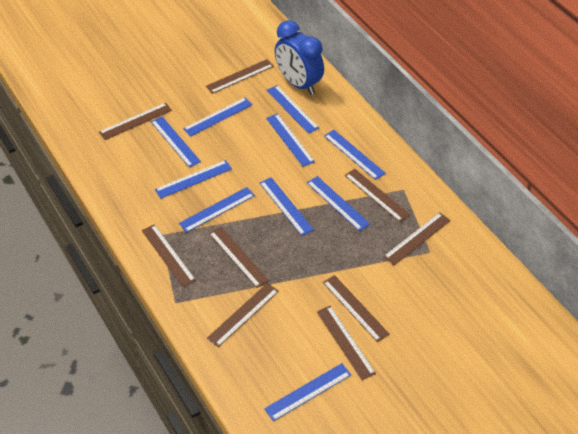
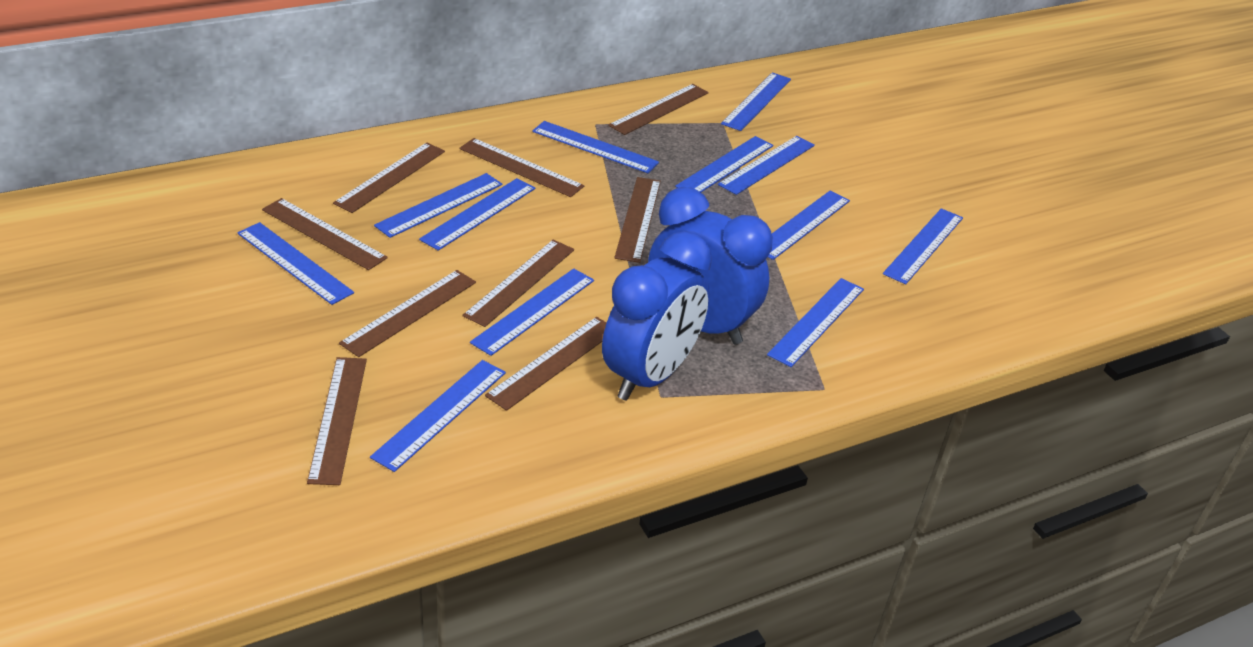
blue clock: 1 -> 2
blue ruler: 10 -> 12

